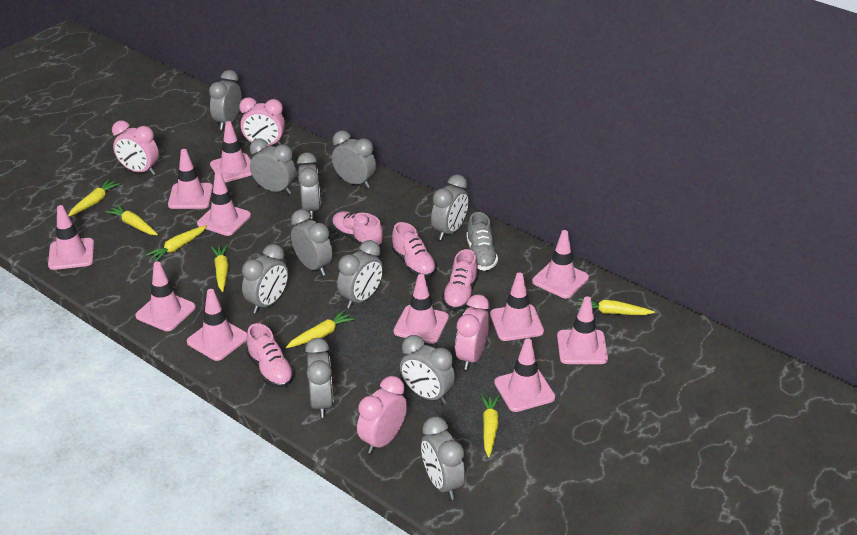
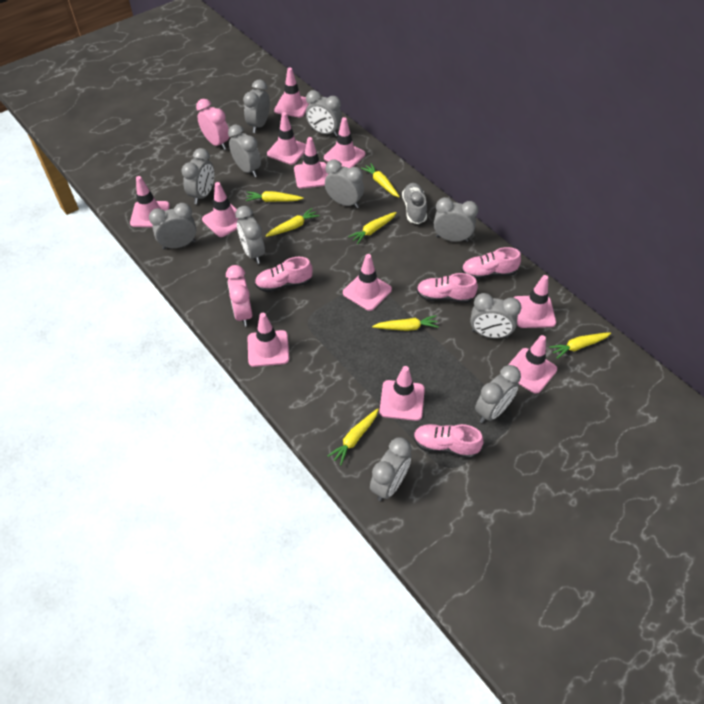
pink clock: 4 -> 2

